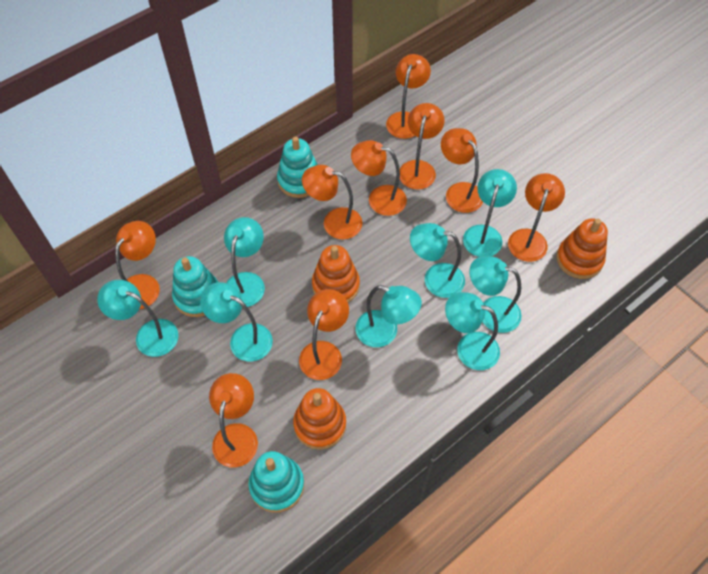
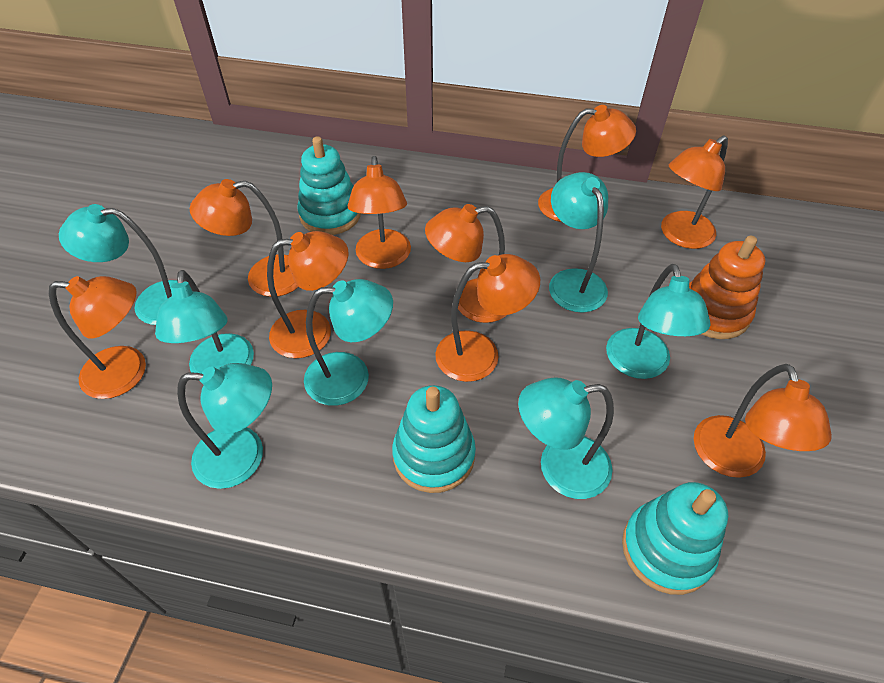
orange stacking toy: 3 -> 1
turquoise lamp: 8 -> 7

